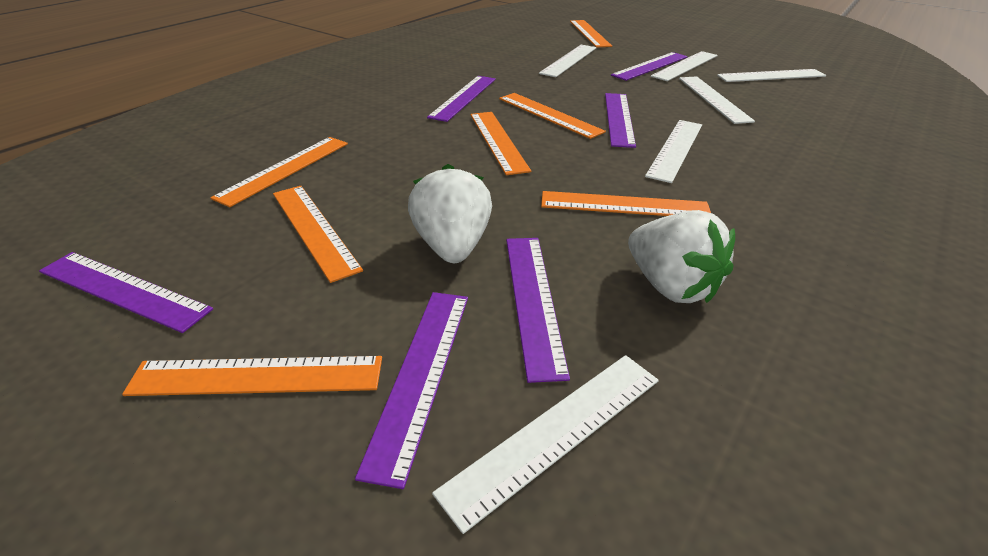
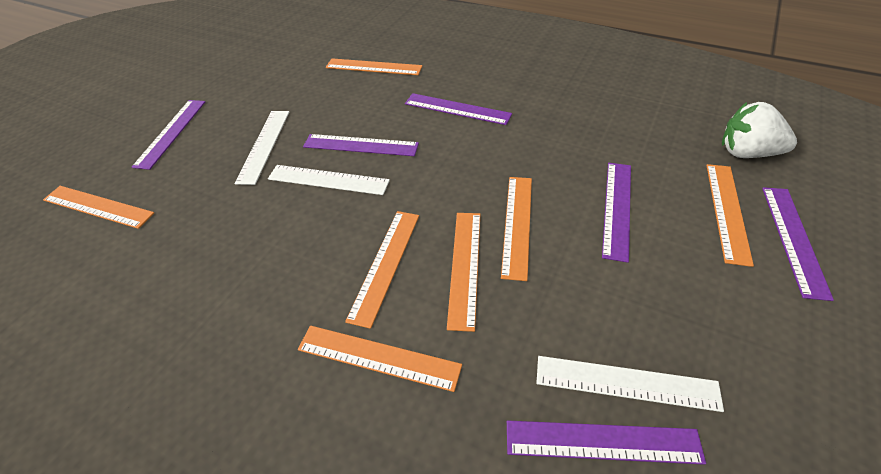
white ruler: 6 -> 3
white strawberry: 2 -> 1

